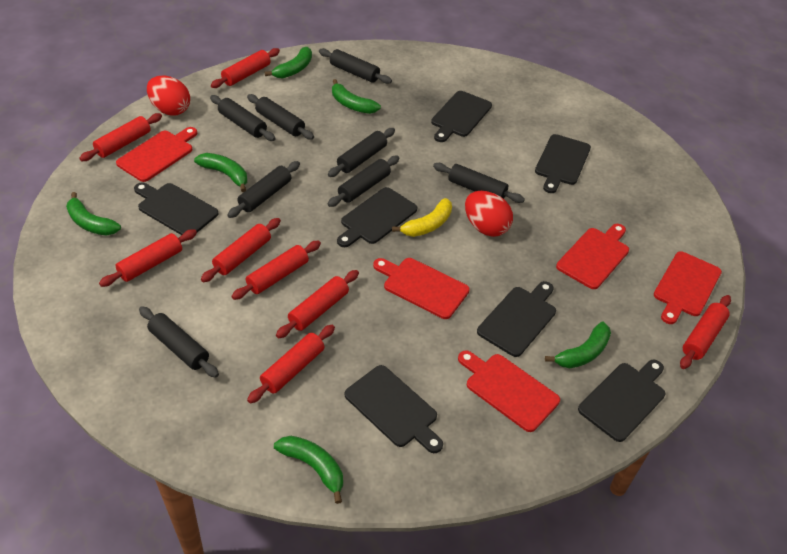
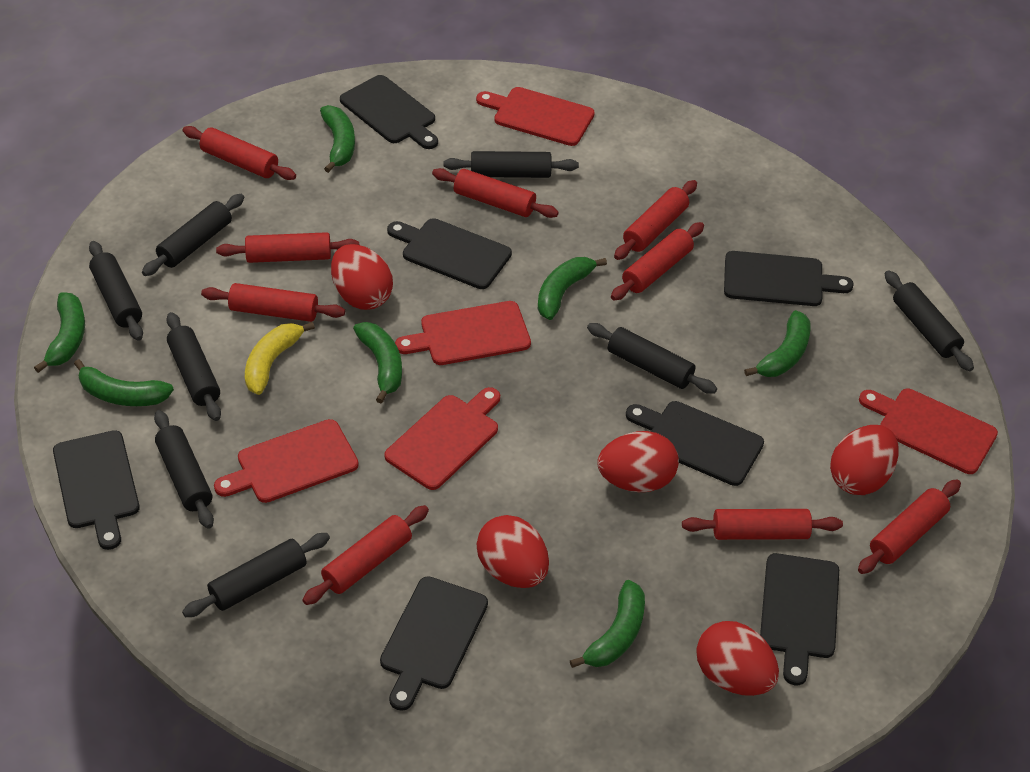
green banana: 6 -> 7
red egg: 2 -> 5
red rolling pin: 8 -> 9

